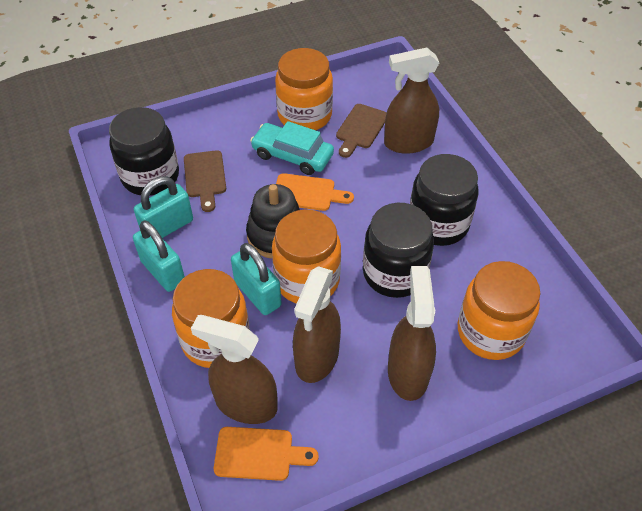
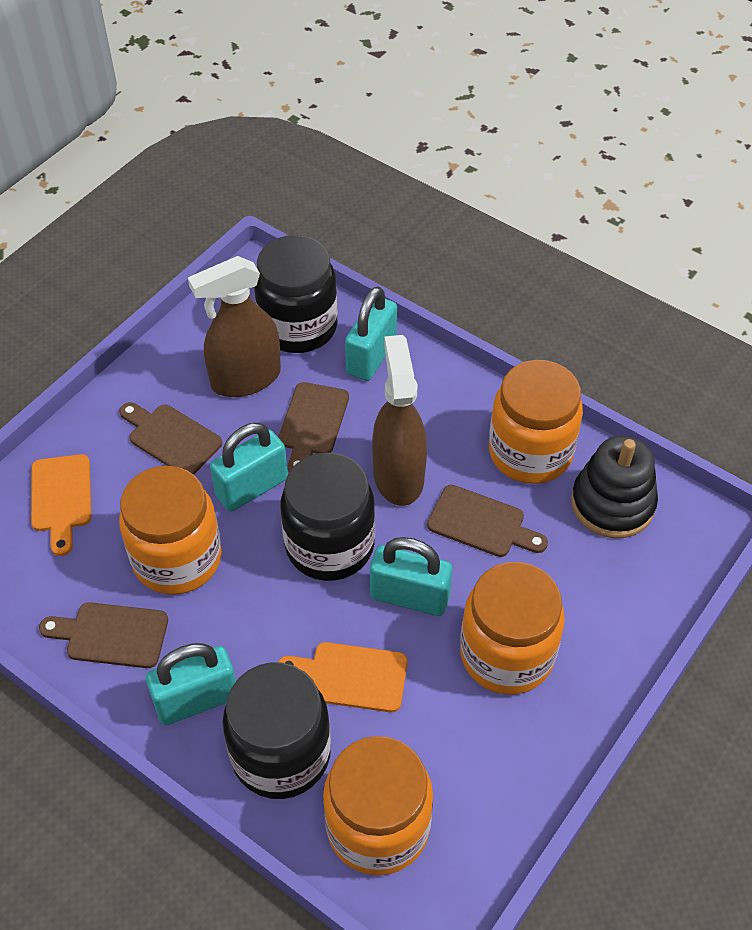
brown cutting board: 2 -> 4
brown spray bottle: 4 -> 2
turquoise car: 1 -> 0
turquoise padlock: 3 -> 4

